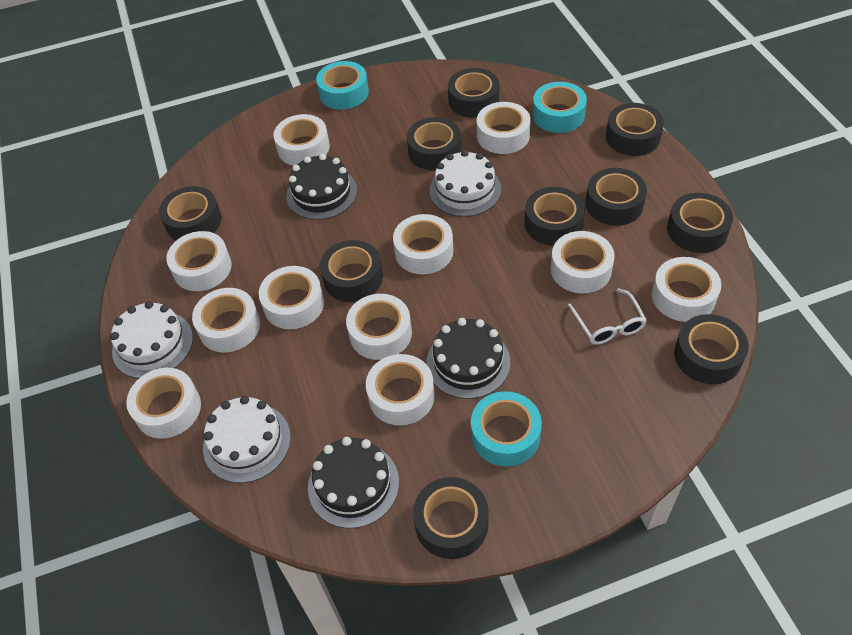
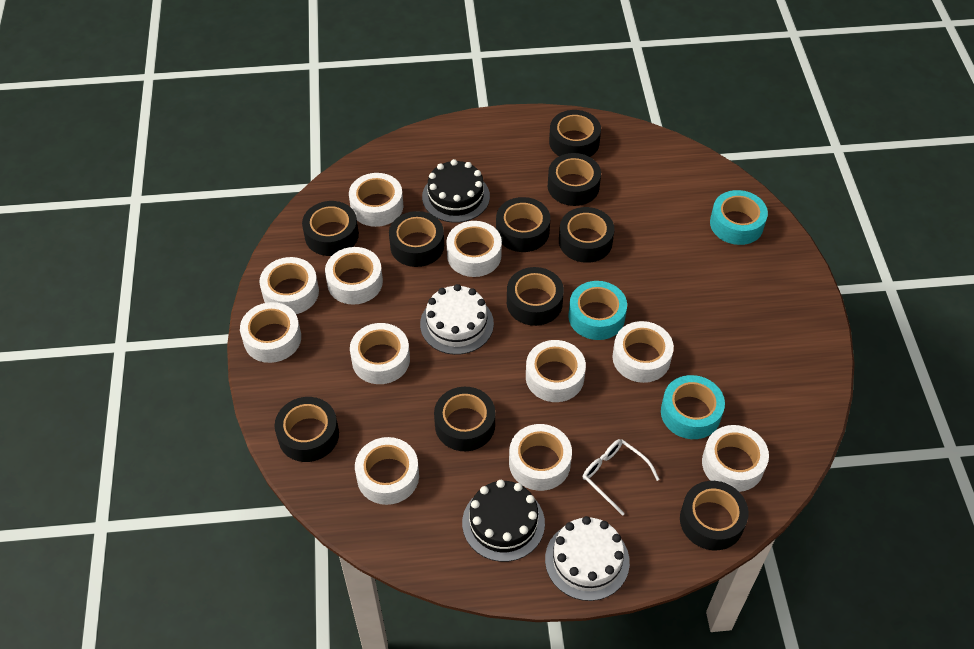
black cake: 3 -> 2
white cake: 3 -> 2

